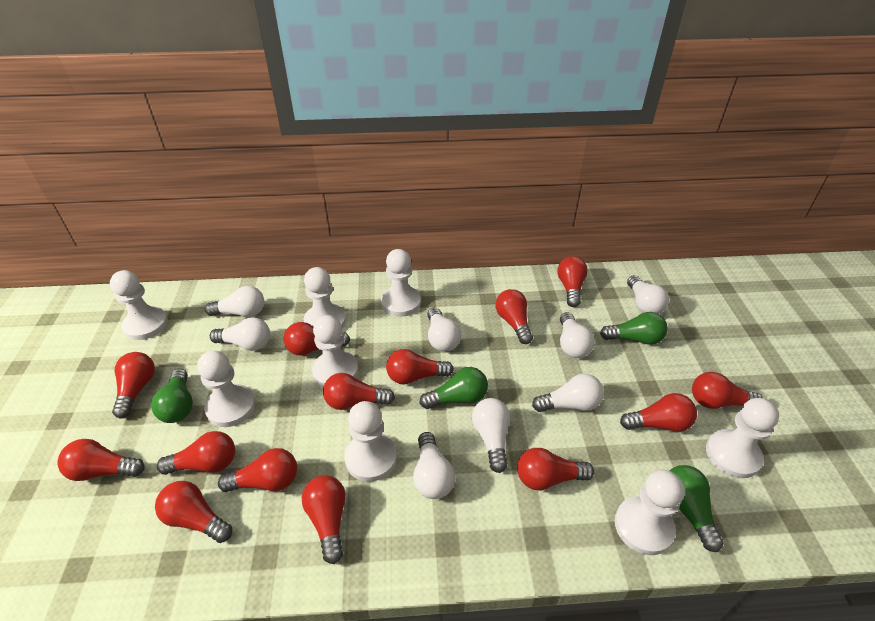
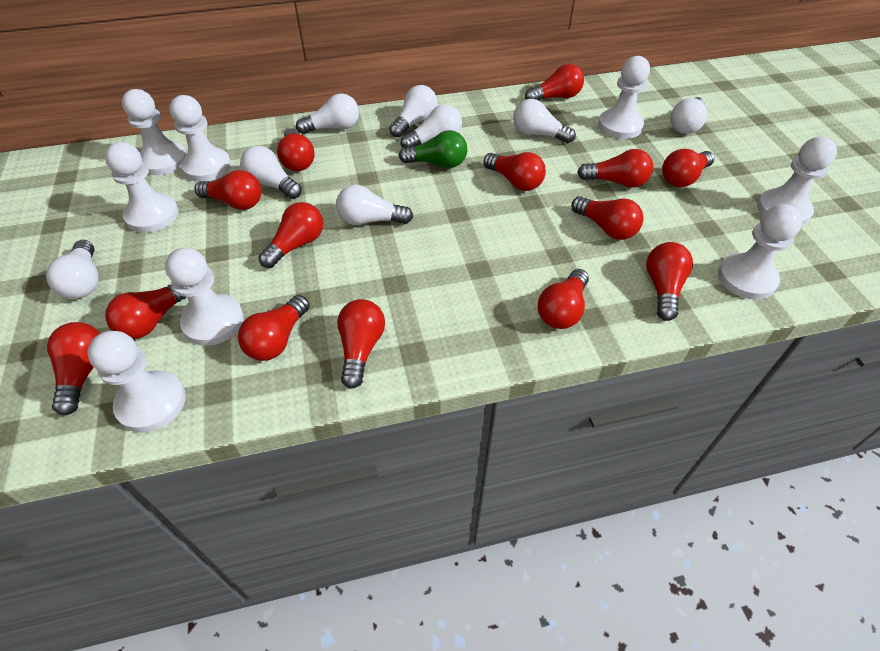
green light bulb: 4 -> 1

